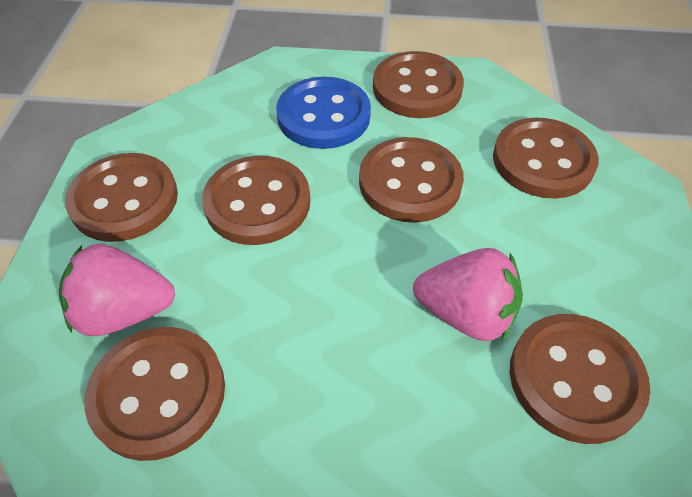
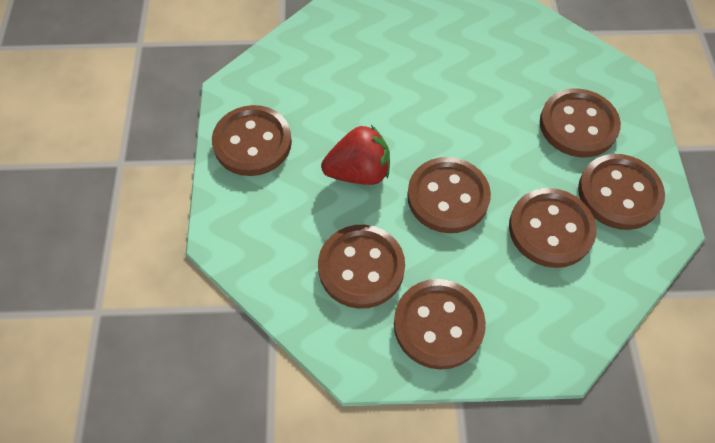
blue button: 1 -> 0
pink strawberry: 2 -> 0
red strawberry: 0 -> 1

